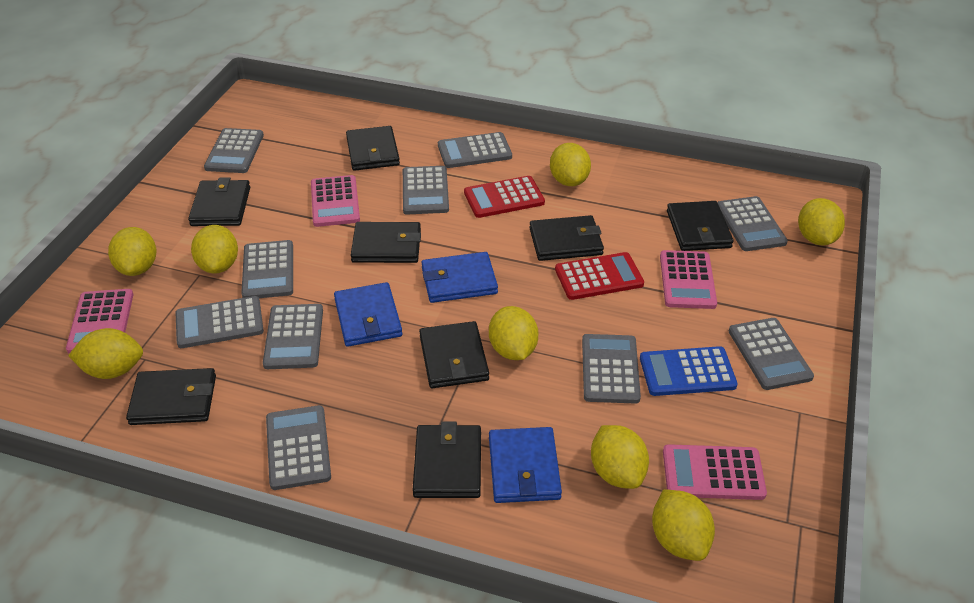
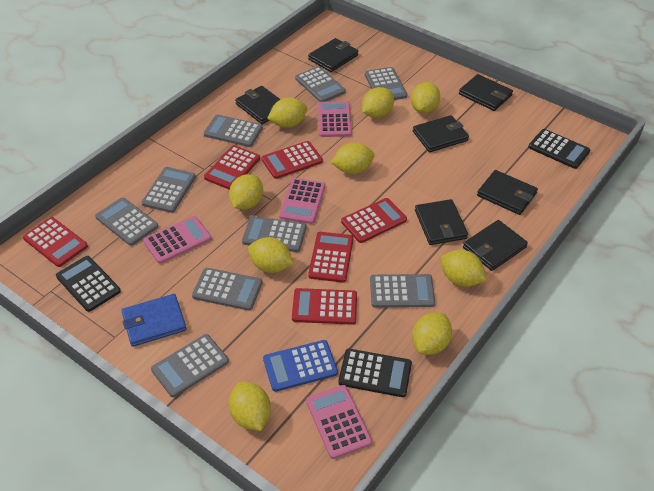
black calculator: 0 -> 3
black wallet: 8 -> 7
blue wallet: 3 -> 1
grey calculator: 10 -> 9
red calculator: 2 -> 6
yellow lemon: 8 -> 9

